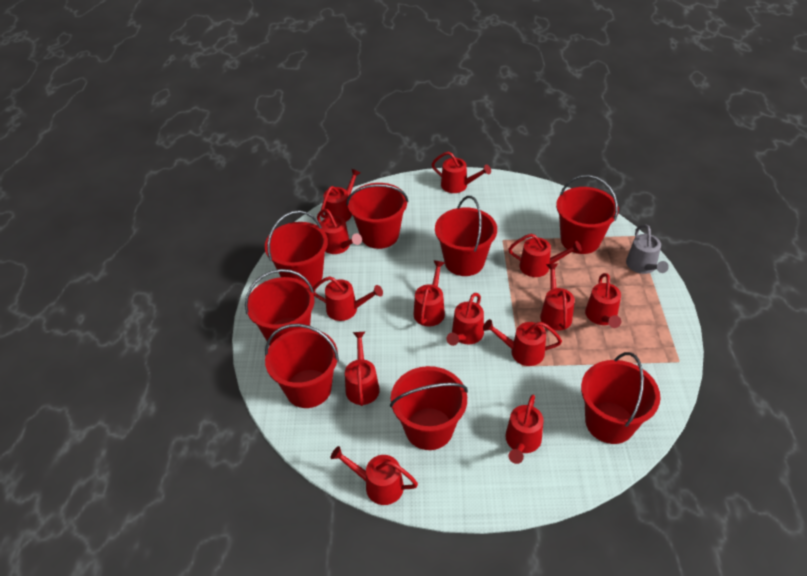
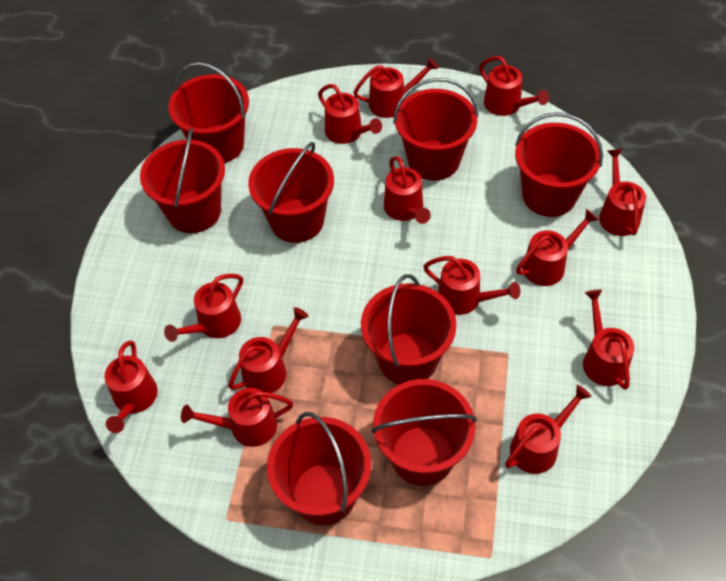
grey watering can: 1 -> 0

